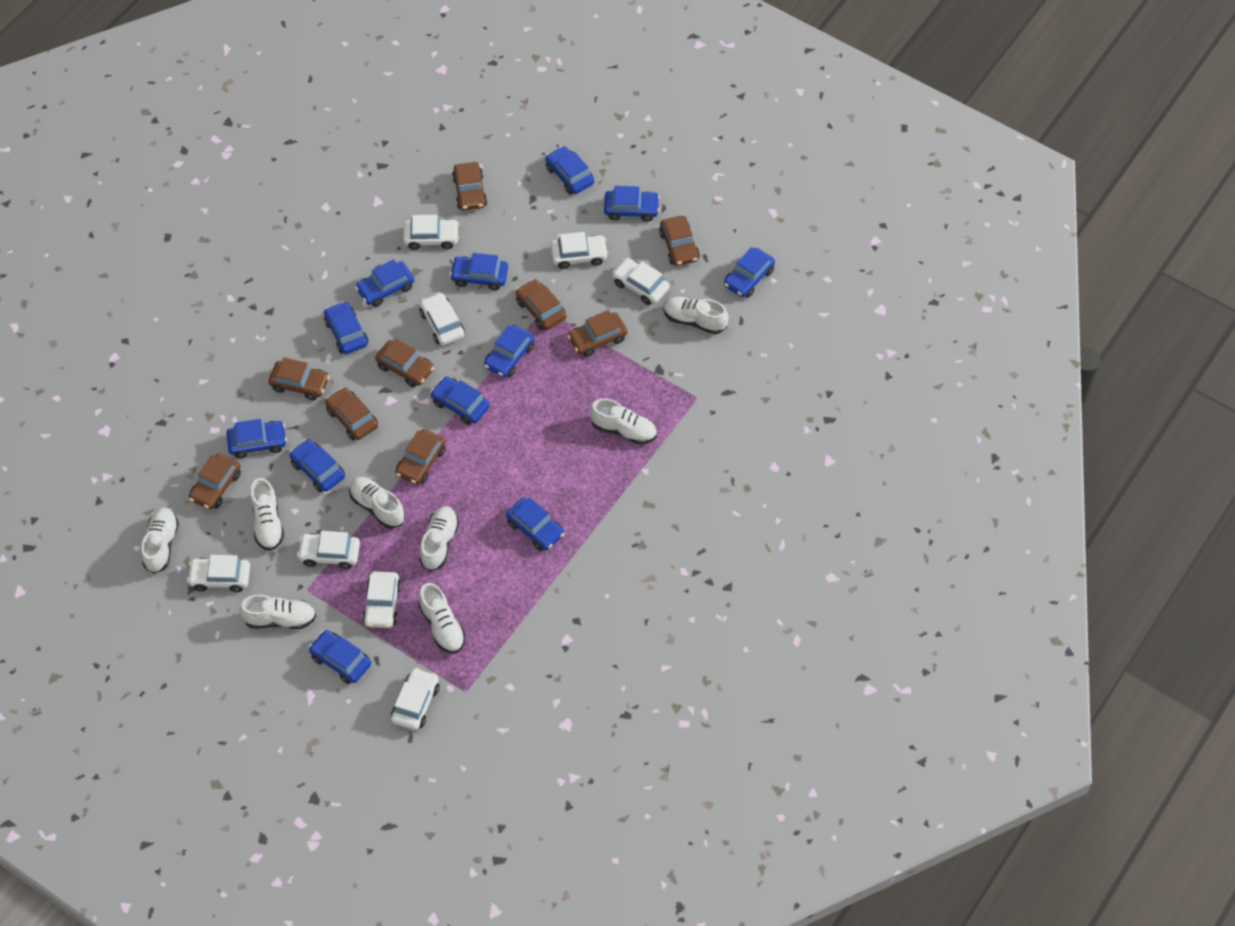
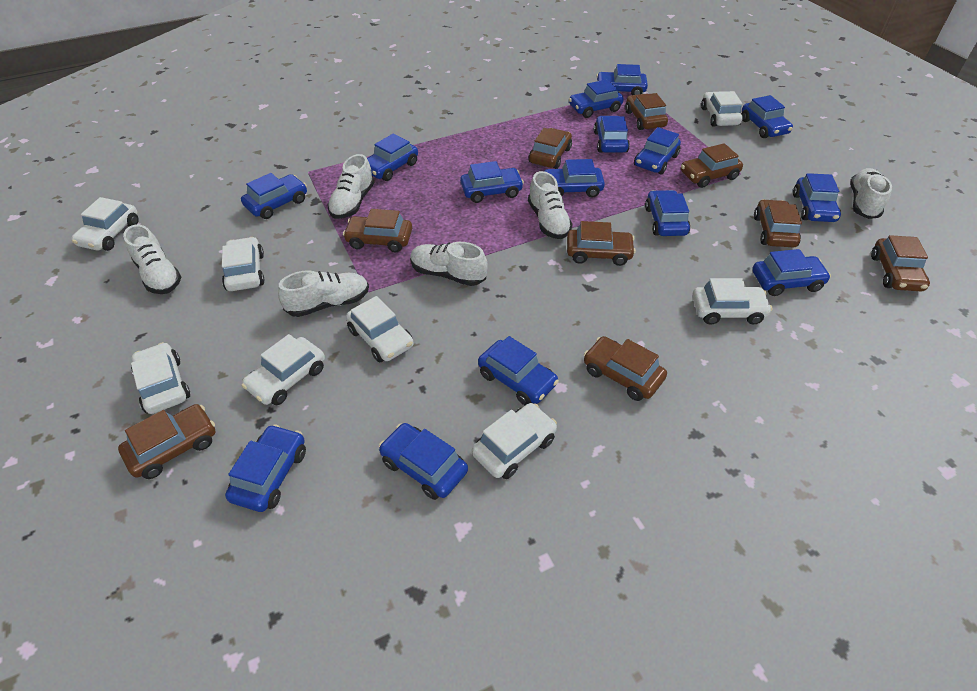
blue car: 12 -> 15
white shoe: 8 -> 6

